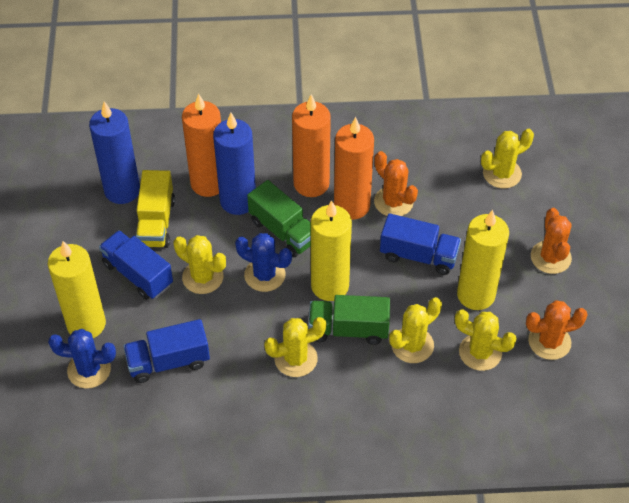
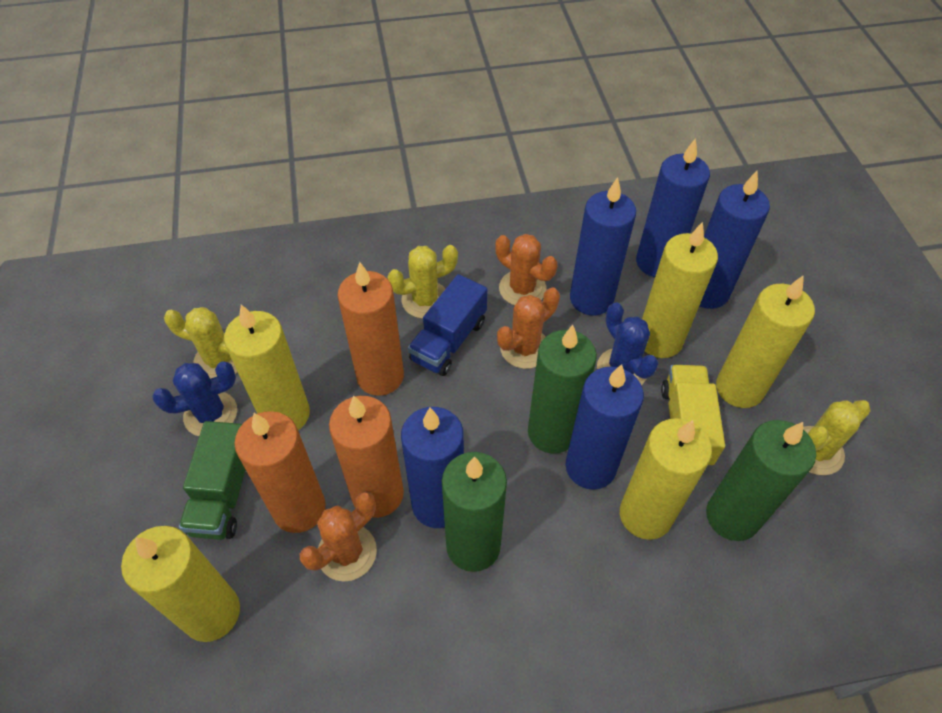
blue candle: 2 -> 5
blue truck: 3 -> 1
green candle: 0 -> 3
green truck: 2 -> 1
yellow cactus: 5 -> 3
yellow candle: 3 -> 5

